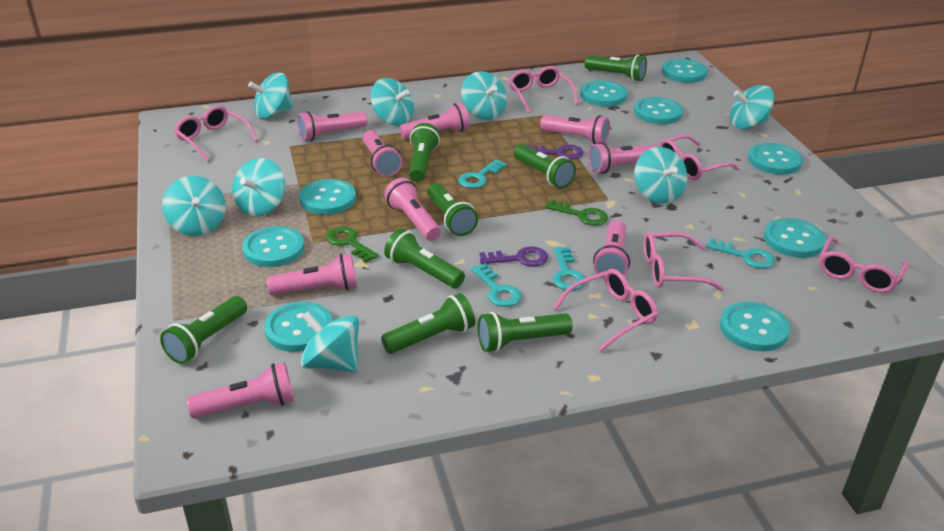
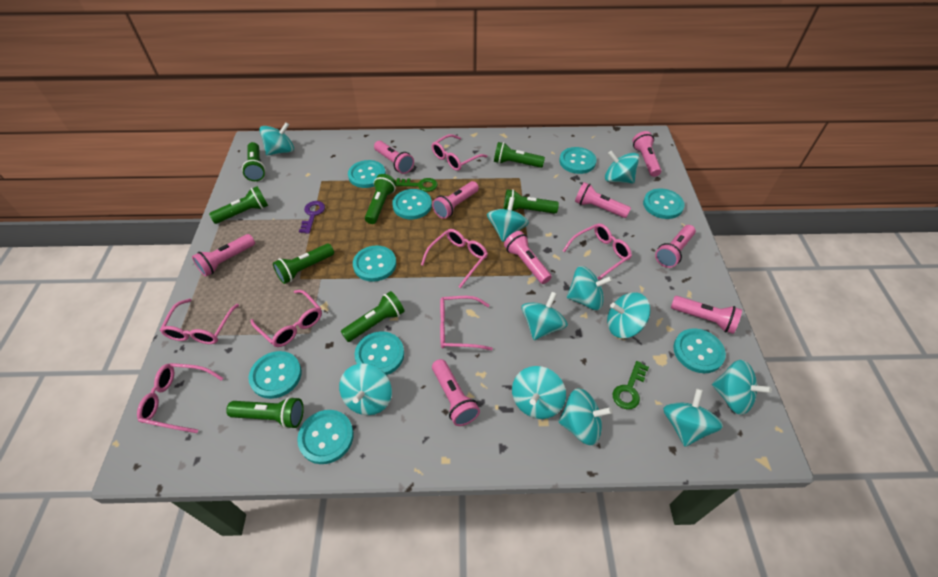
pink glasses: 6 -> 7
purple key: 2 -> 1
turquoise key: 4 -> 0
turquoise spinning top: 8 -> 11

